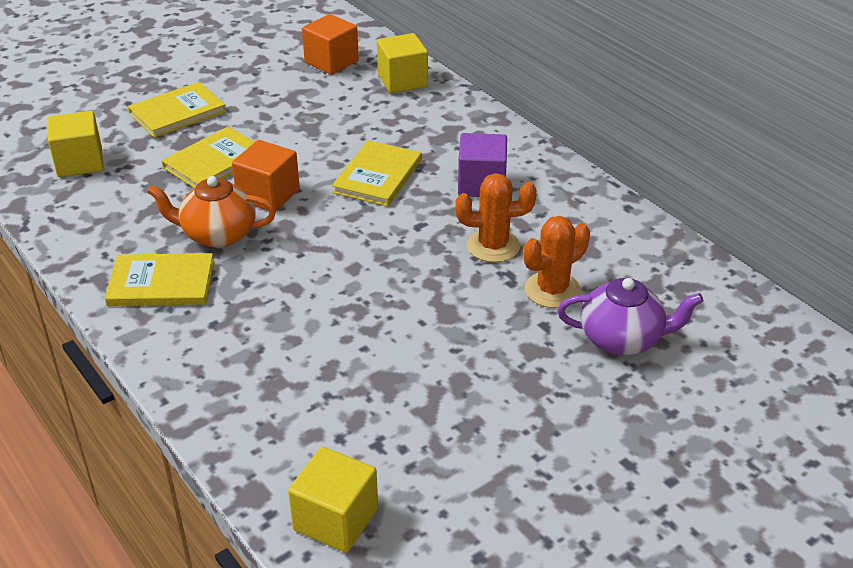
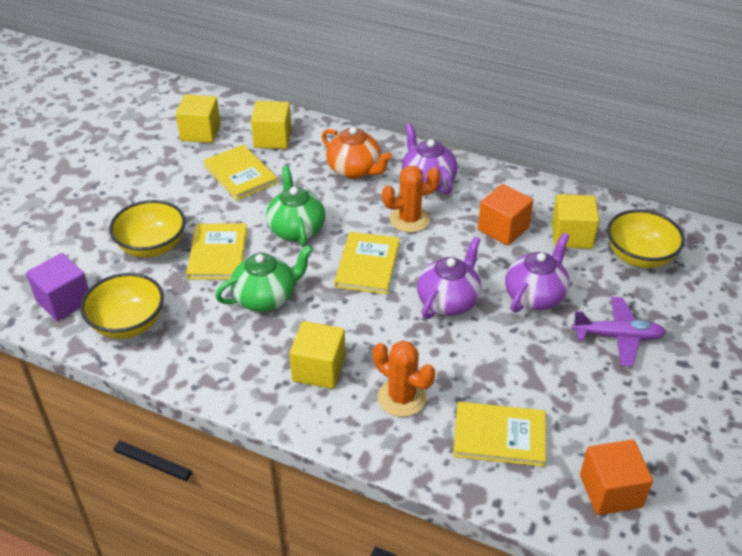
green teapot: 0 -> 2
purple plane: 0 -> 1
purple teapot: 1 -> 3
yellow bowl: 0 -> 3
yellow cube: 3 -> 4

